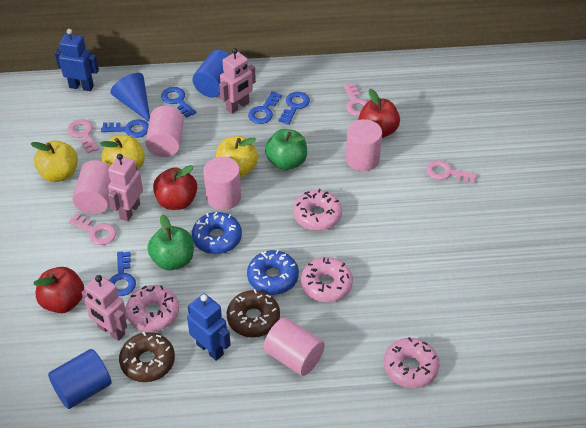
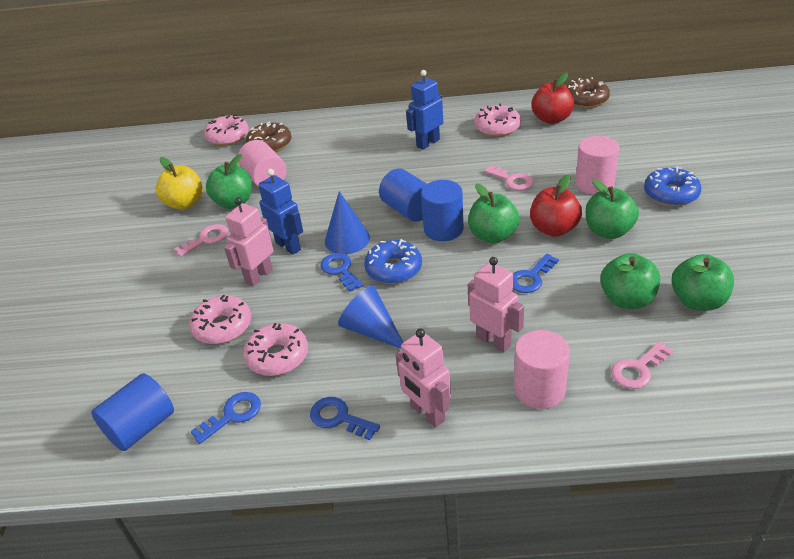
blue cone: 1 -> 2
blue cylinder: 2 -> 3
blue key: 5 -> 4
green apple: 2 -> 5
pink cylinder: 5 -> 3
pink key: 4 -> 3
red apple: 3 -> 2
yellow apple: 3 -> 1

